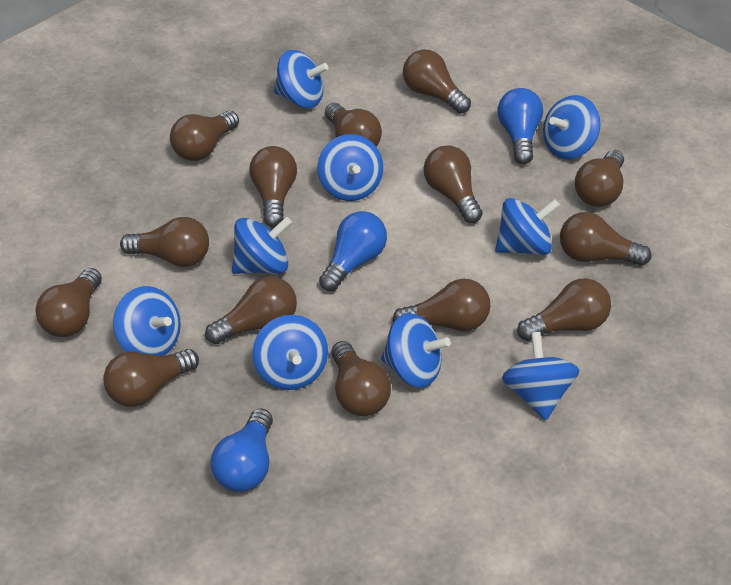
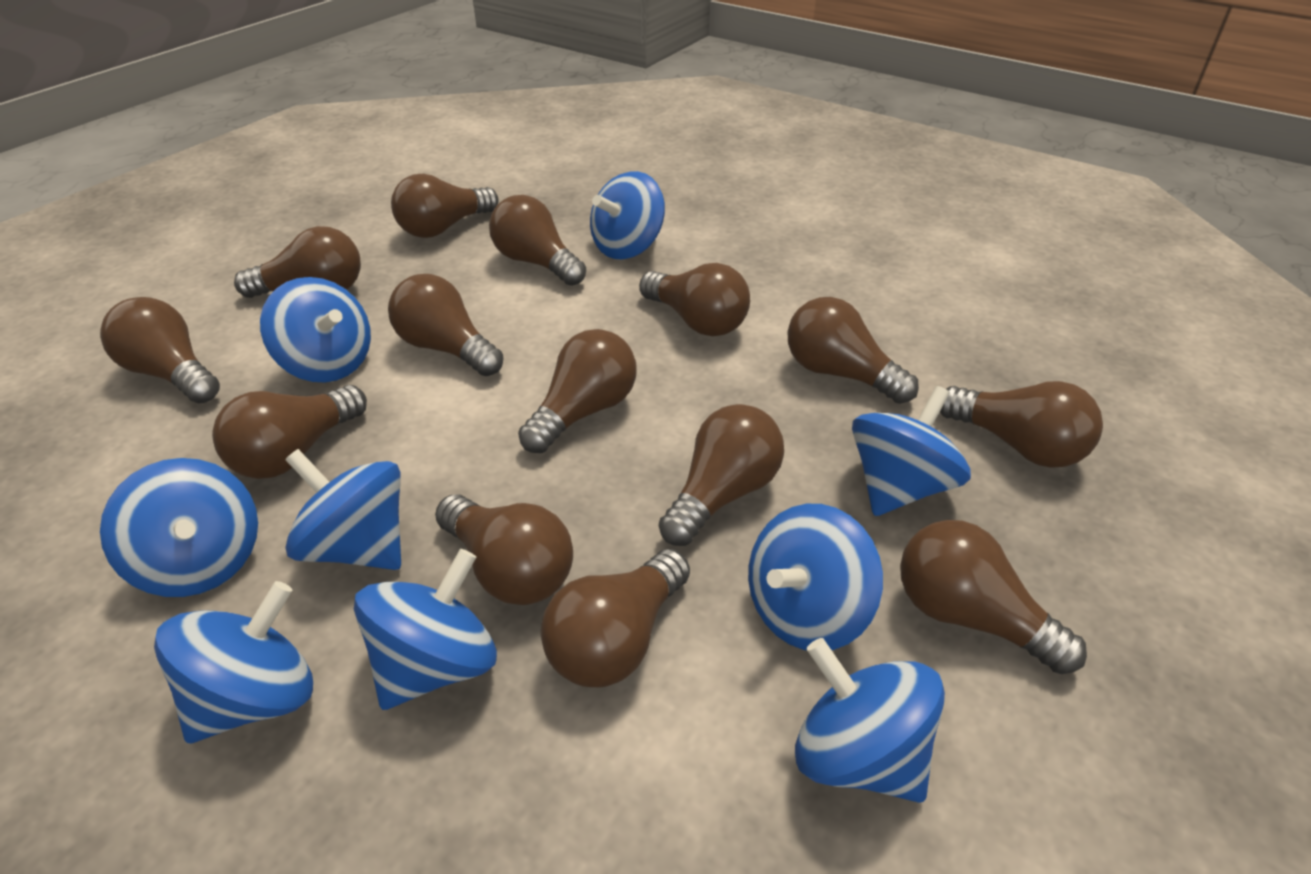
blue light bulb: 3 -> 0

